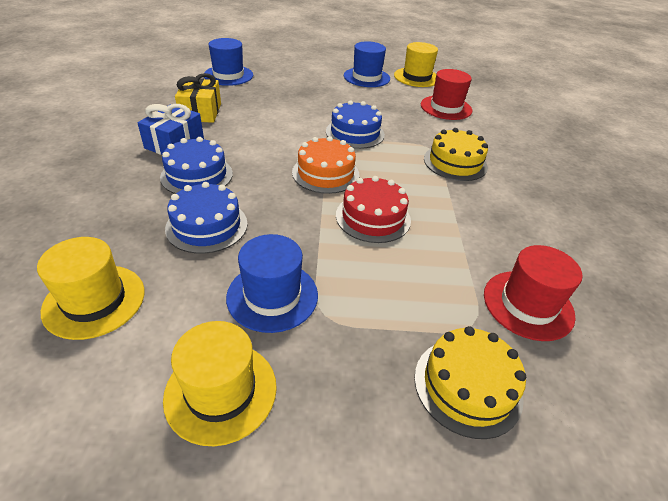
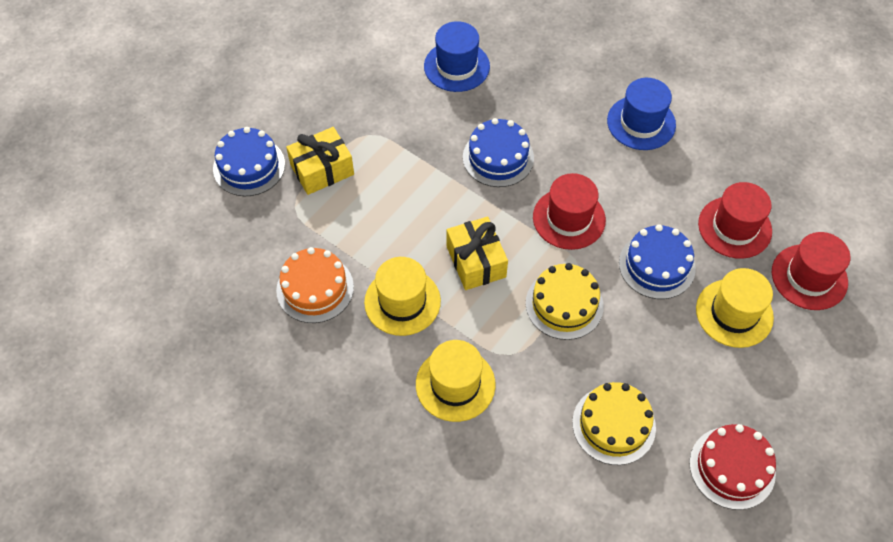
blue gift: 1 -> 0
blue hat: 3 -> 2
red hat: 2 -> 3
yellow gift: 1 -> 2

